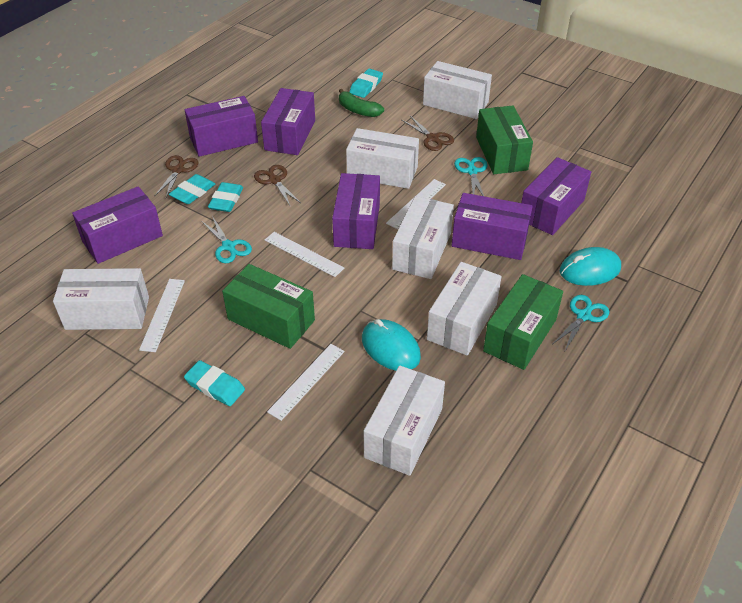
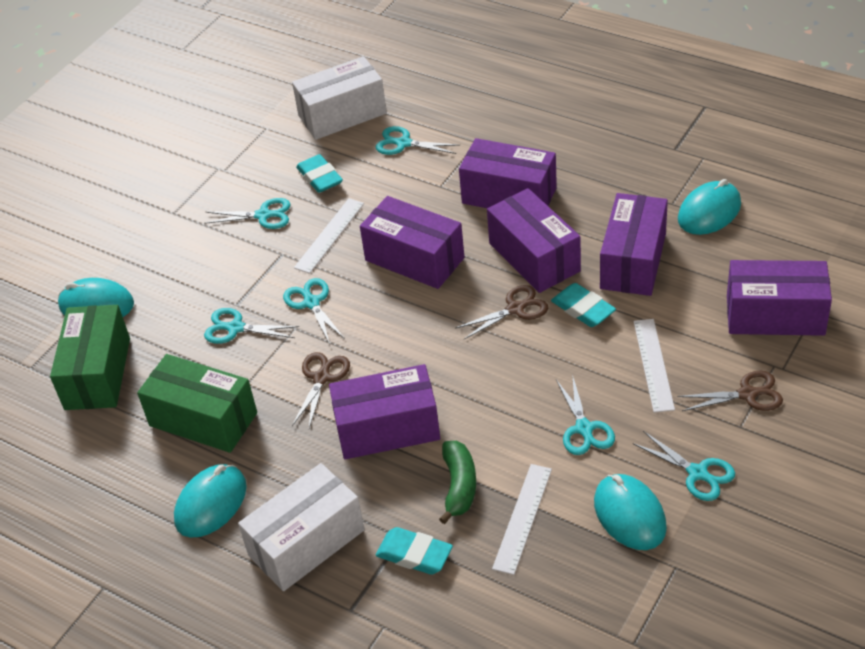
green box: 3 -> 2
turquoise eraser: 4 -> 3
turquoise mouse: 2 -> 4
turquoise scissors: 3 -> 6
white box: 6 -> 2
white ruler: 4 -> 3

